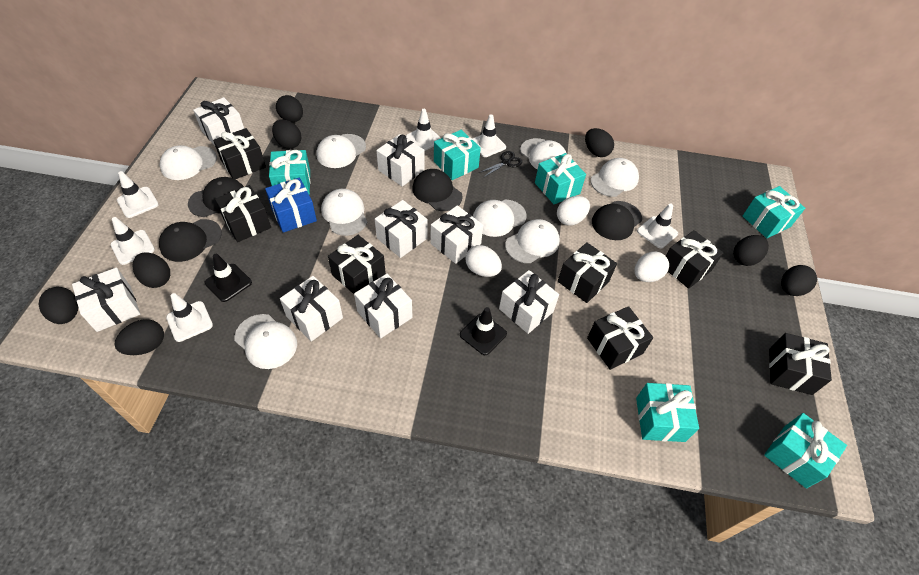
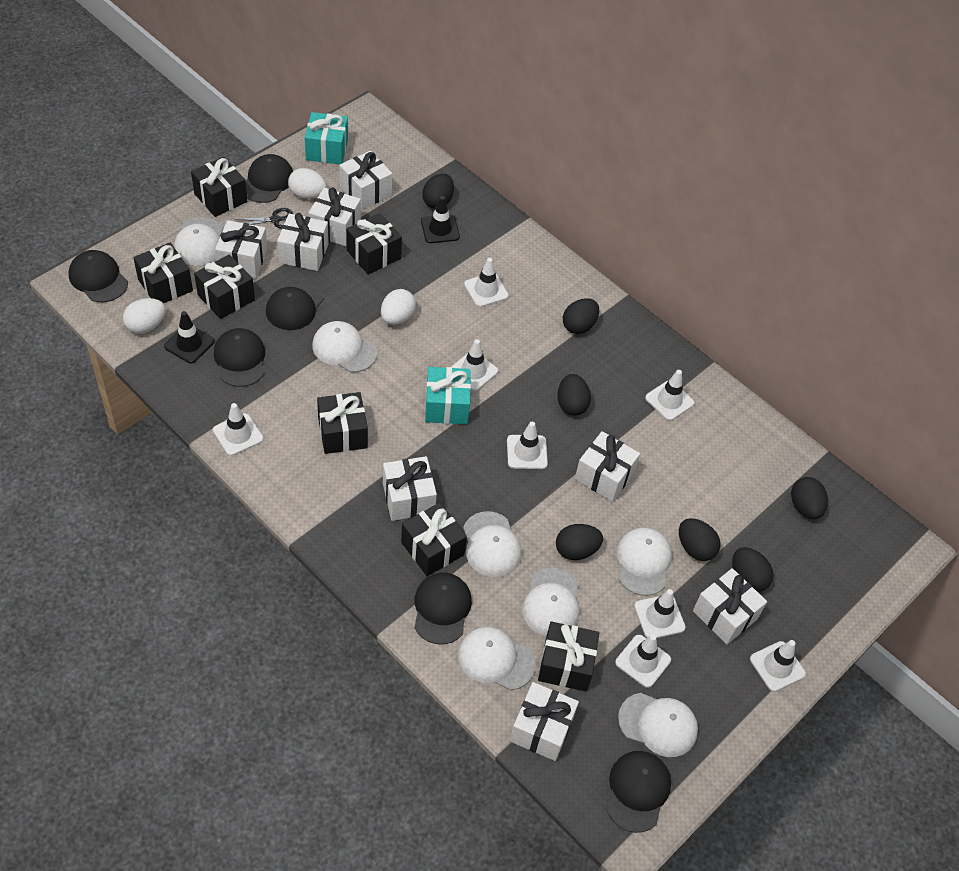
black cap: 4 -> 6
black egg: 8 -> 7
blue gift: 1 -> 0
turquoise gift: 6 -> 2
white cap: 8 -> 7
white traffic cone: 6 -> 8

